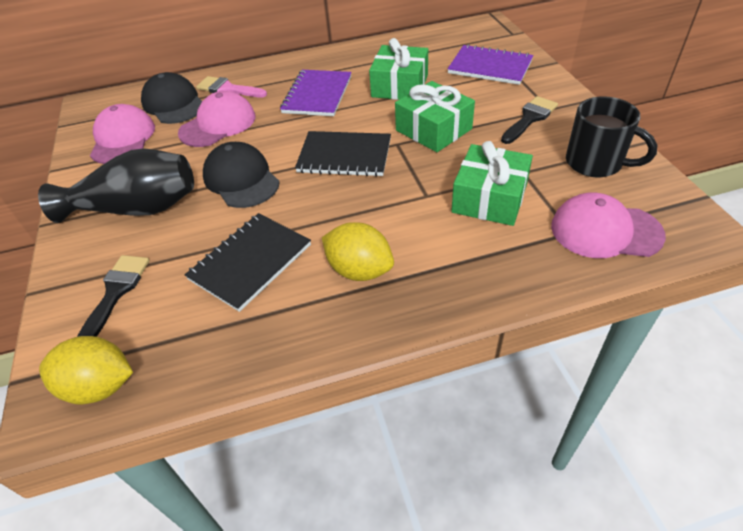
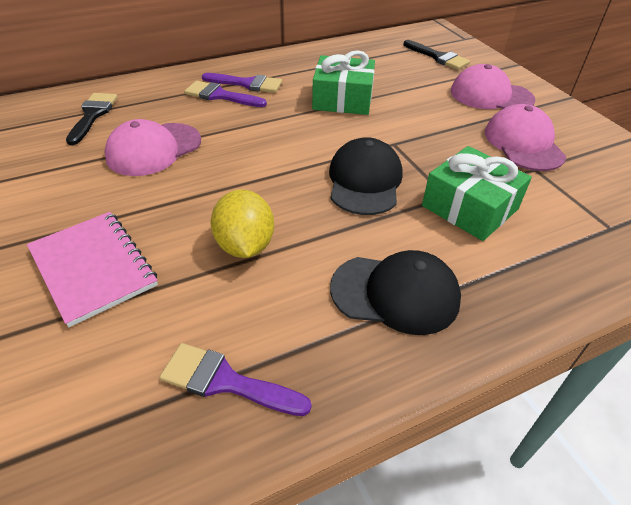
black mug: 1 -> 0
black notebook: 2 -> 0
black vase: 1 -> 0
green gift: 3 -> 2
pink brush: 1 -> 0
pink notebook: 0 -> 1
purple brush: 0 -> 3
purple notebook: 2 -> 0
yellow lemon: 2 -> 1

